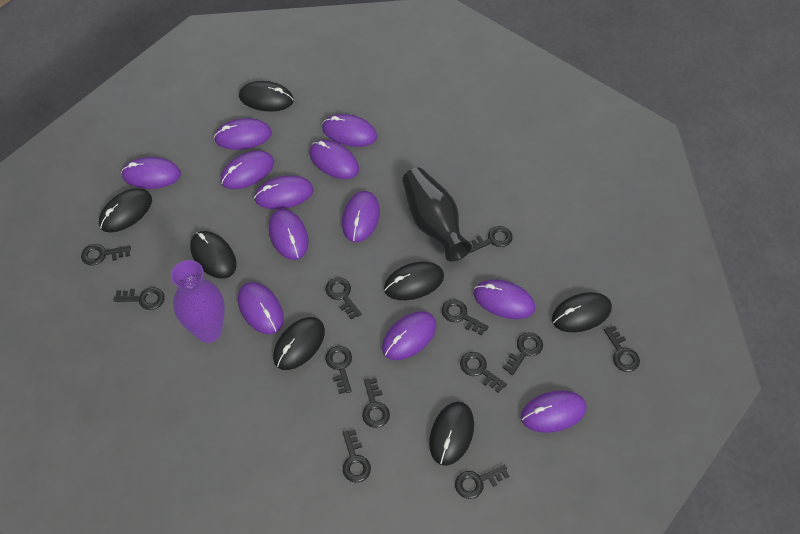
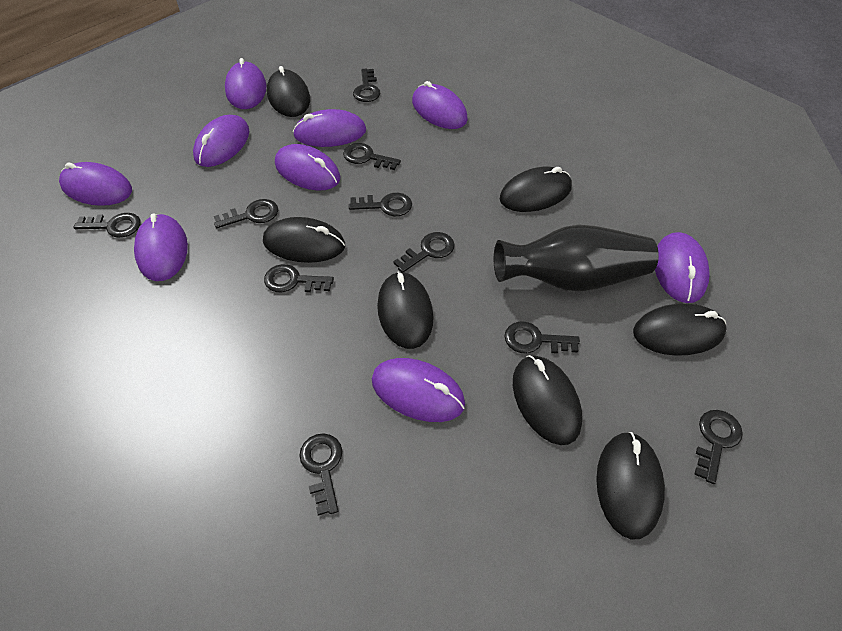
black key: 12 -> 10
purple mouse: 12 -> 9
purple vase: 1 -> 0

